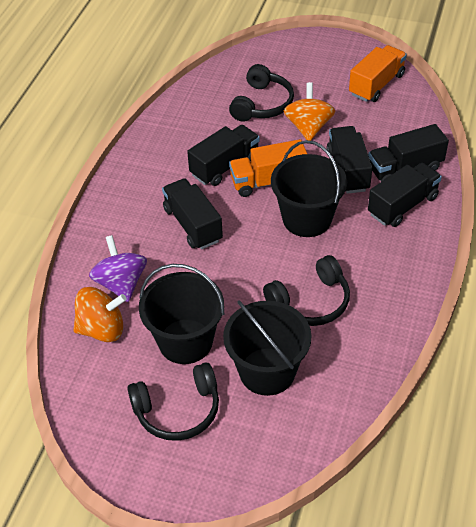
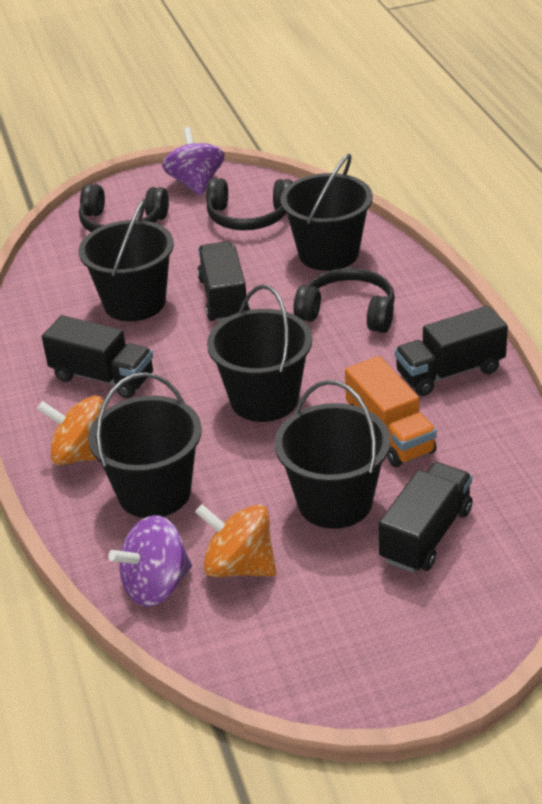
black bucket: 3 -> 5
black truck: 5 -> 4
orange truck: 2 -> 1
purple spinning top: 1 -> 2

